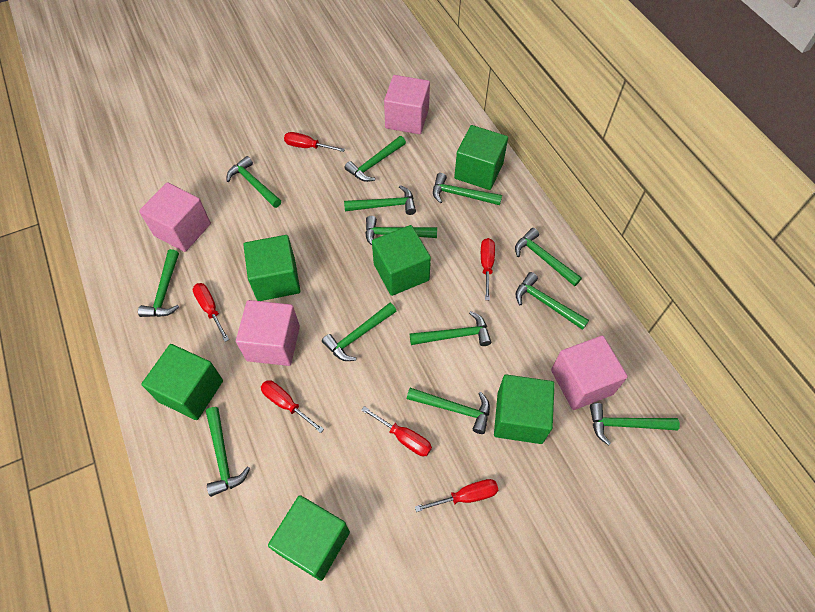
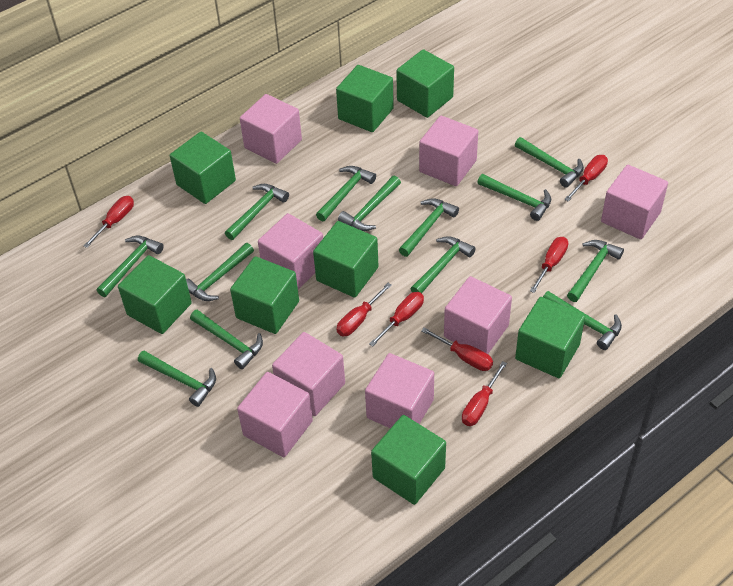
green cube: 6 -> 8
pink cube: 4 -> 8
red screwdriver: 6 -> 7

